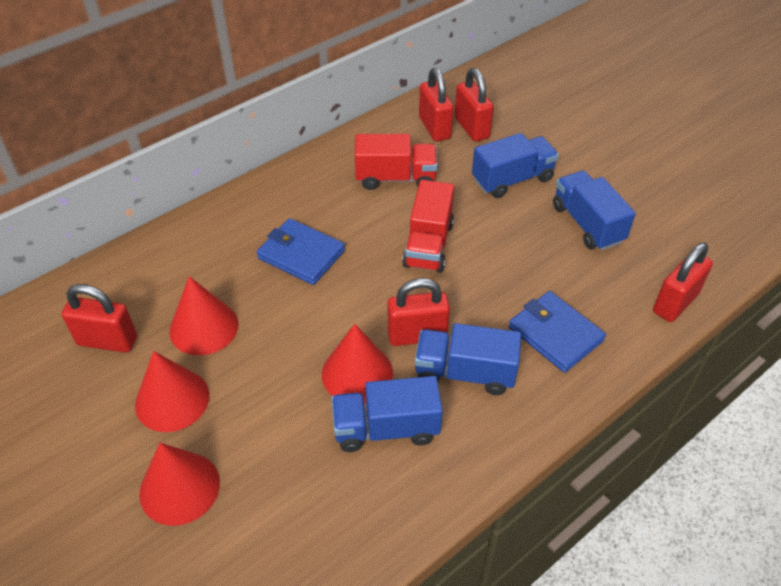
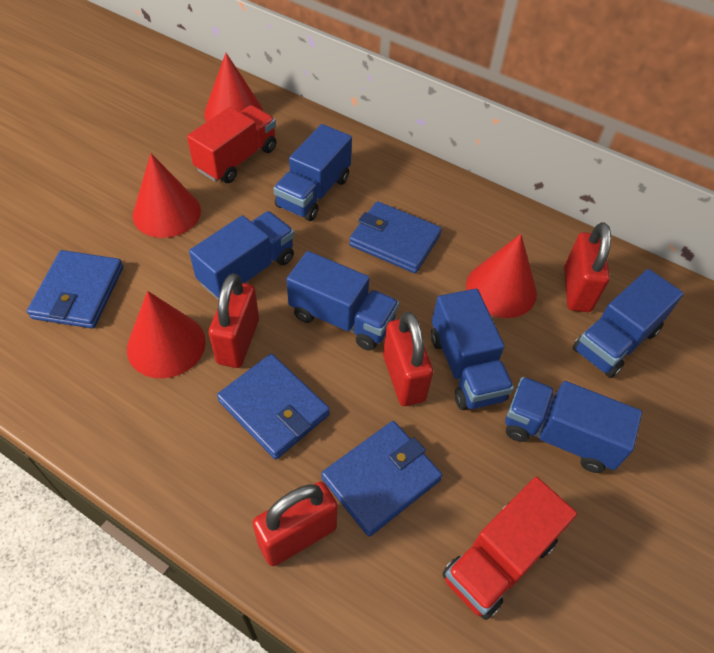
blue truck: 4 -> 6
blue wallet: 2 -> 4
red padlock: 5 -> 4

